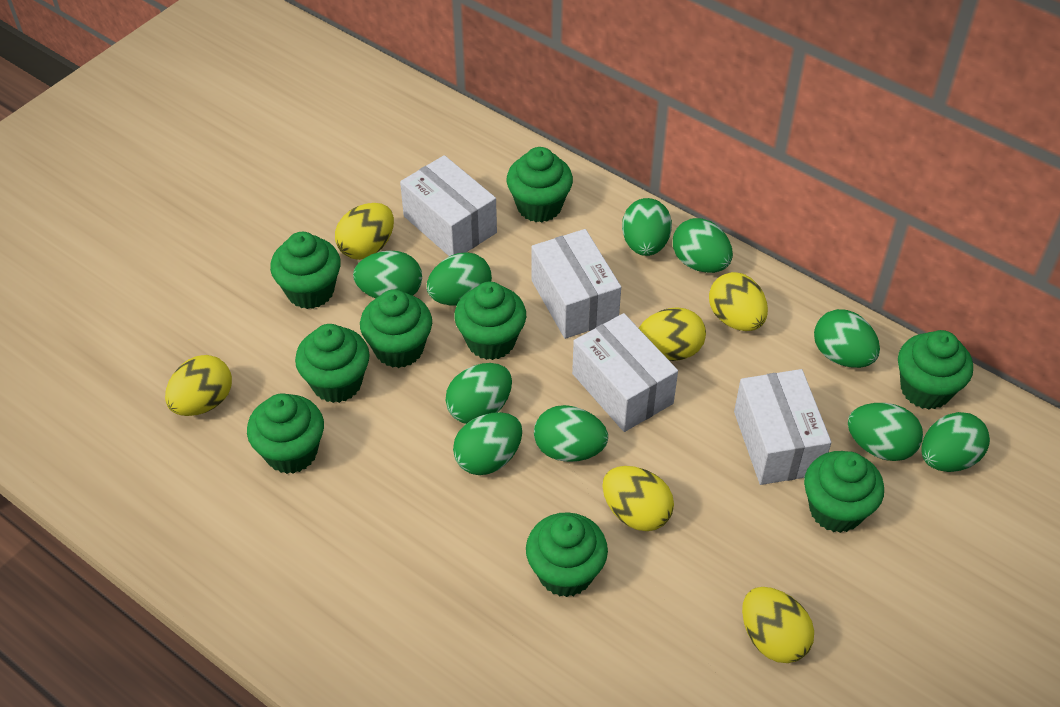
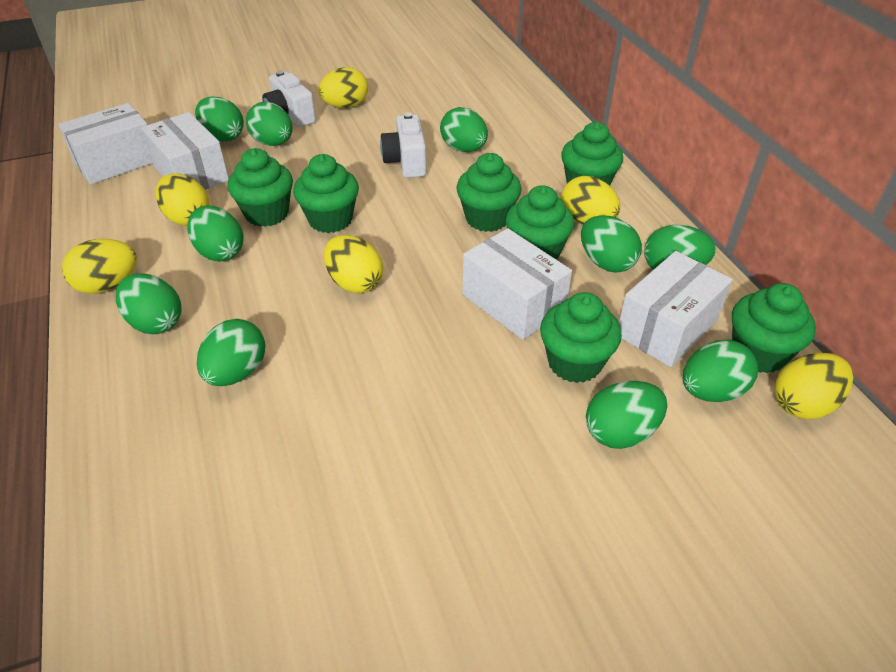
green cupcake: 9 -> 7
white camera: 0 -> 2

